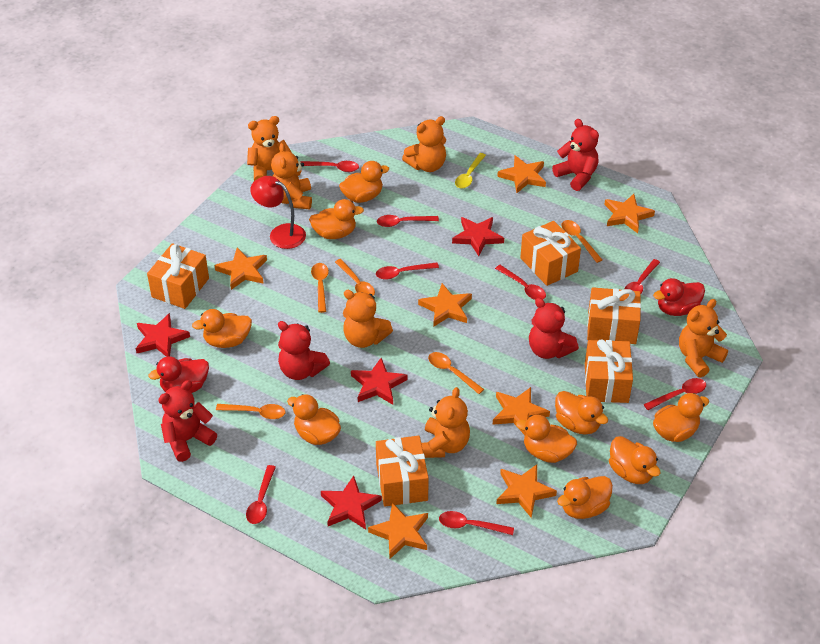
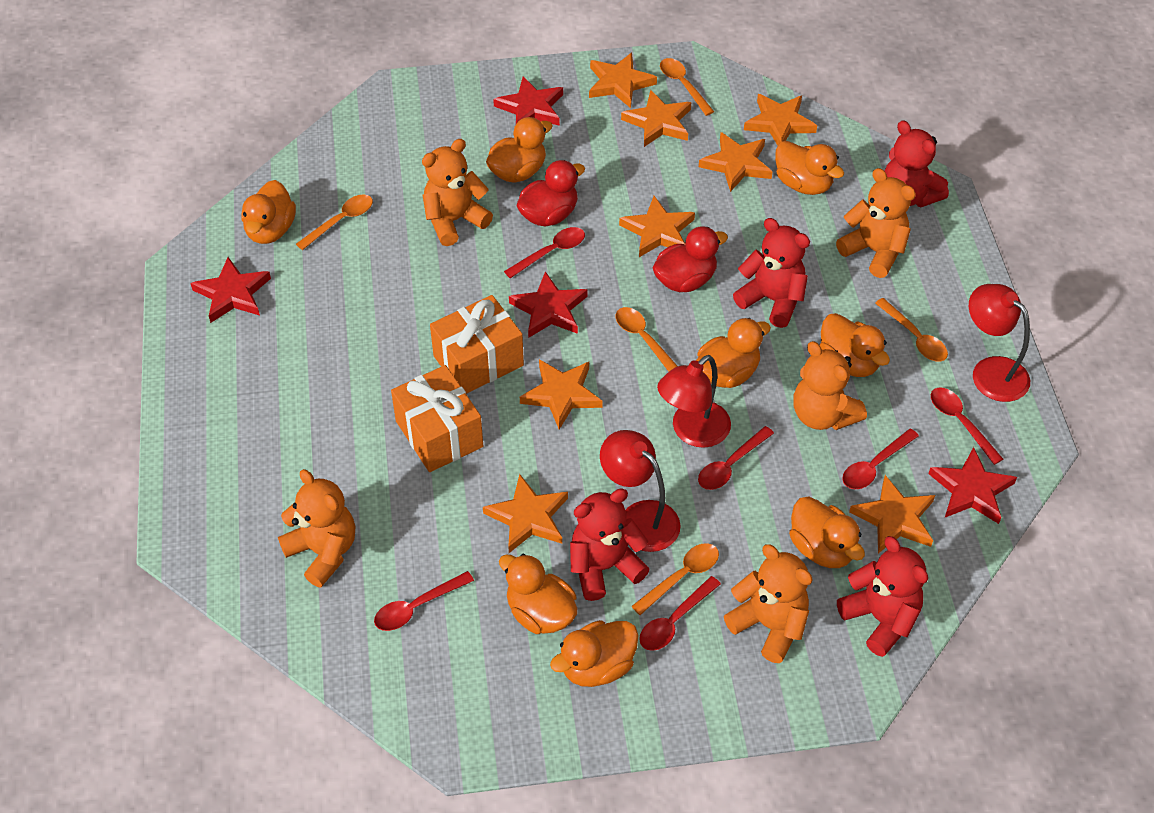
orange duck: 9 -> 8
orange gift: 5 -> 2
orange star: 7 -> 8
orange teddy bear: 6 -> 5
red lamp: 1 -> 3
red spoon: 8 -> 6
yellow spoon: 1 -> 0

